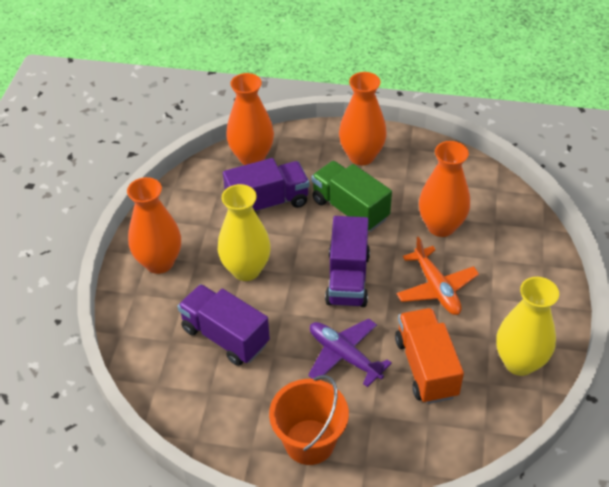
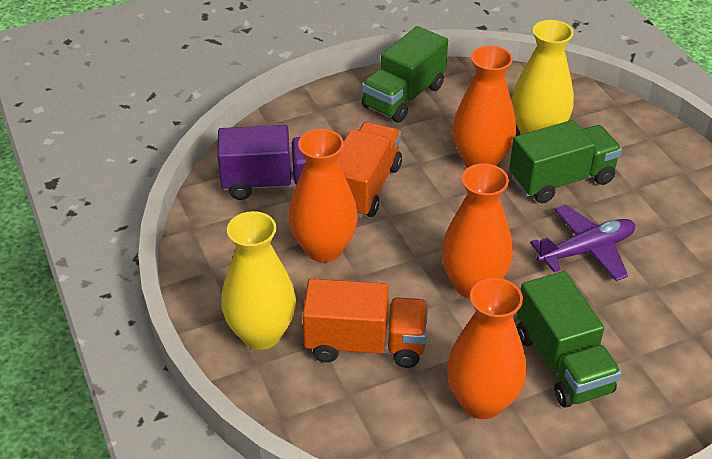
green truck: 1 -> 3
orange bucket: 1 -> 0
orange plane: 1 -> 0
orange truck: 1 -> 2
purple truck: 3 -> 1

